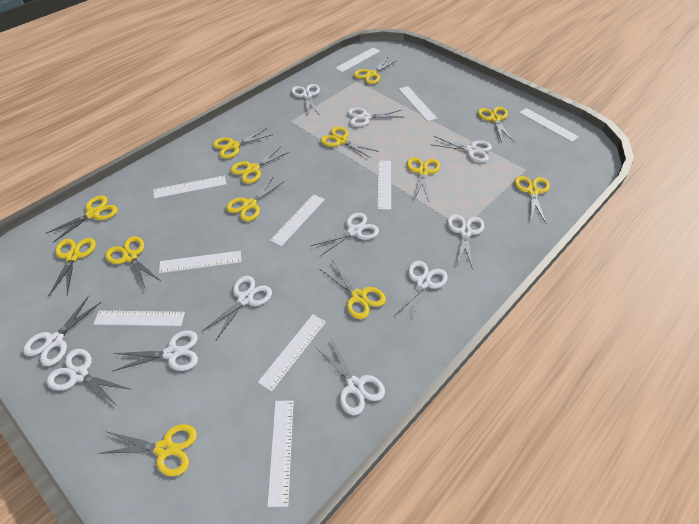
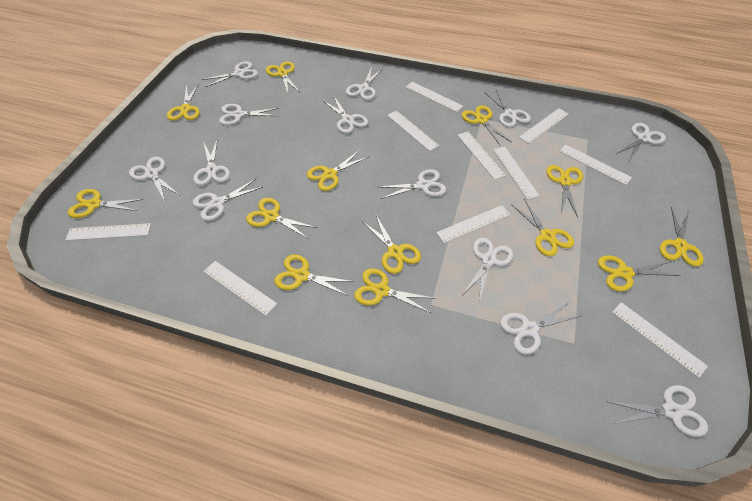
white scissors: 11 -> 13

